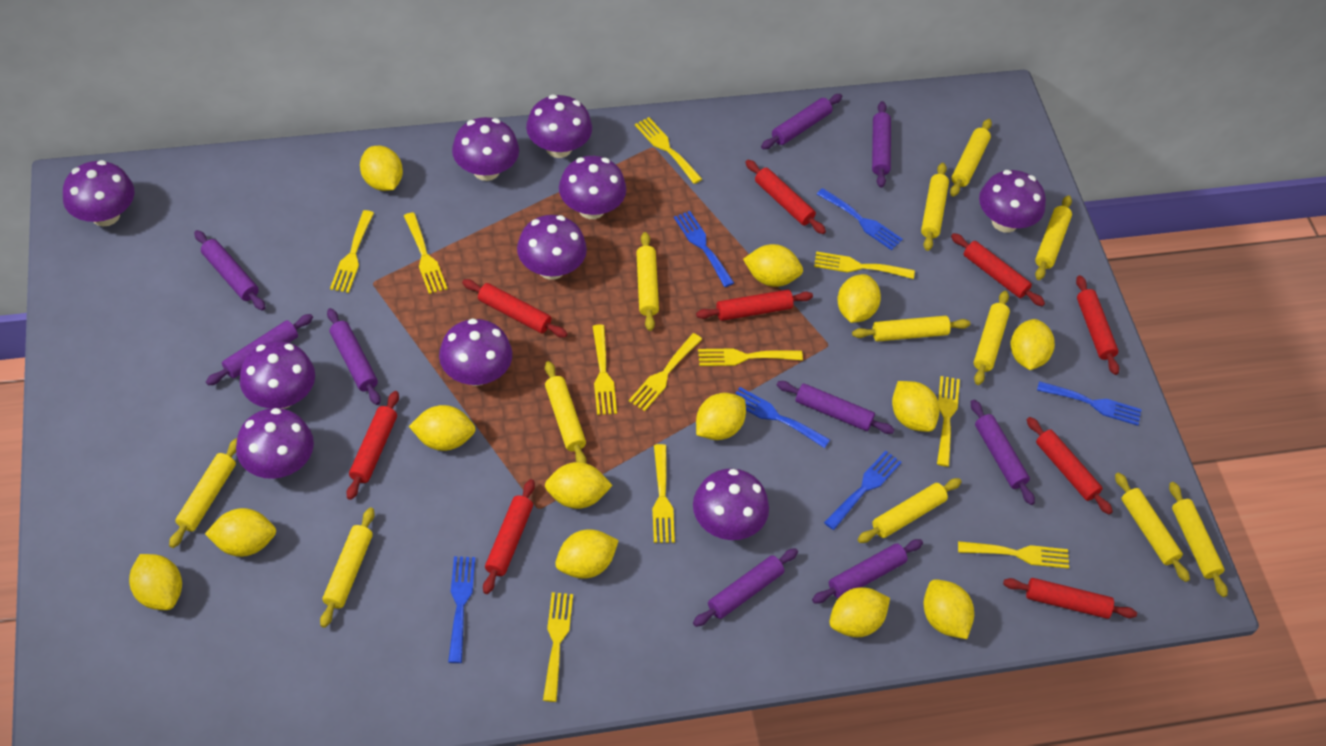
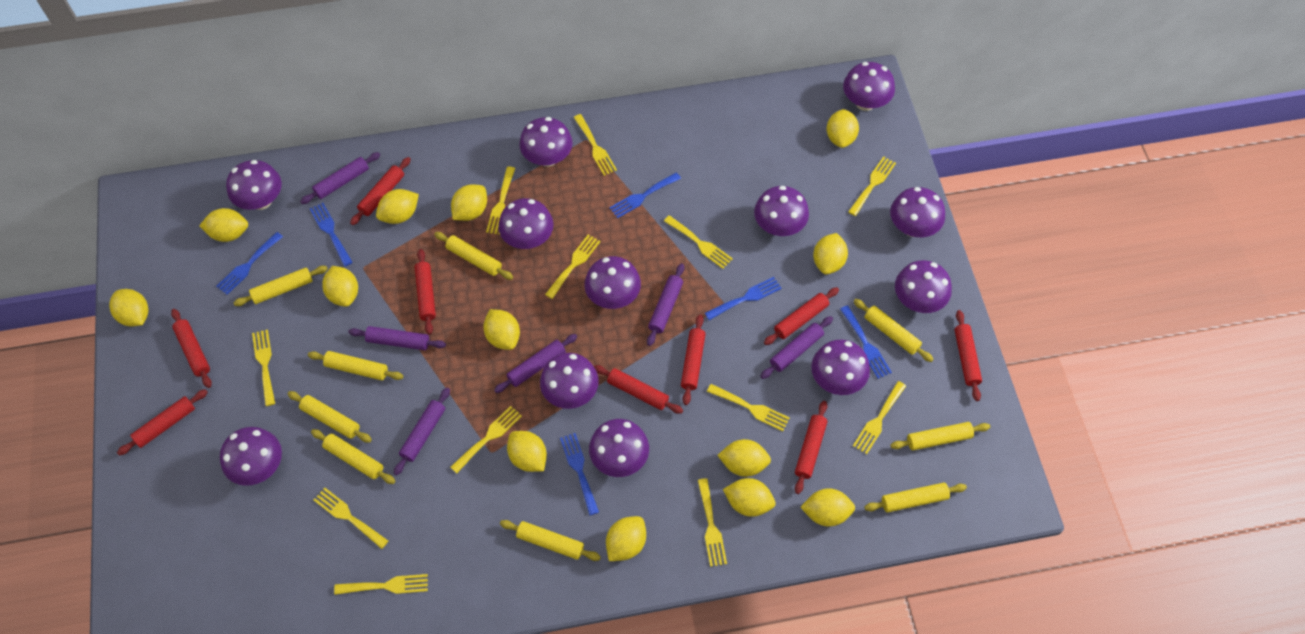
purple mushroom: 10 -> 12
purple rolling pin: 9 -> 6
yellow fork: 11 -> 12
yellow rolling pin: 12 -> 9

